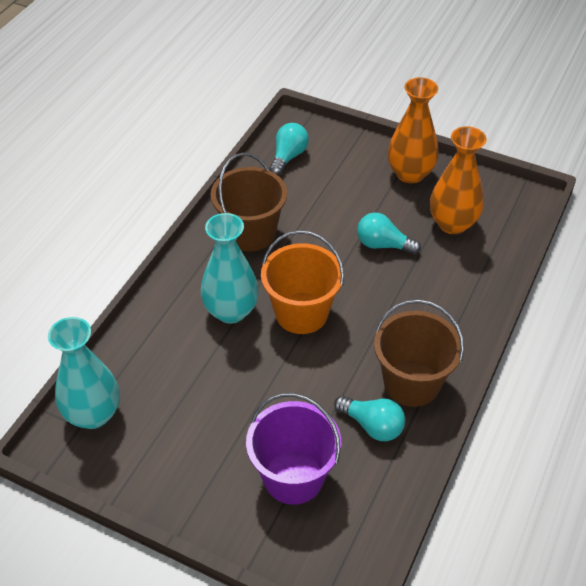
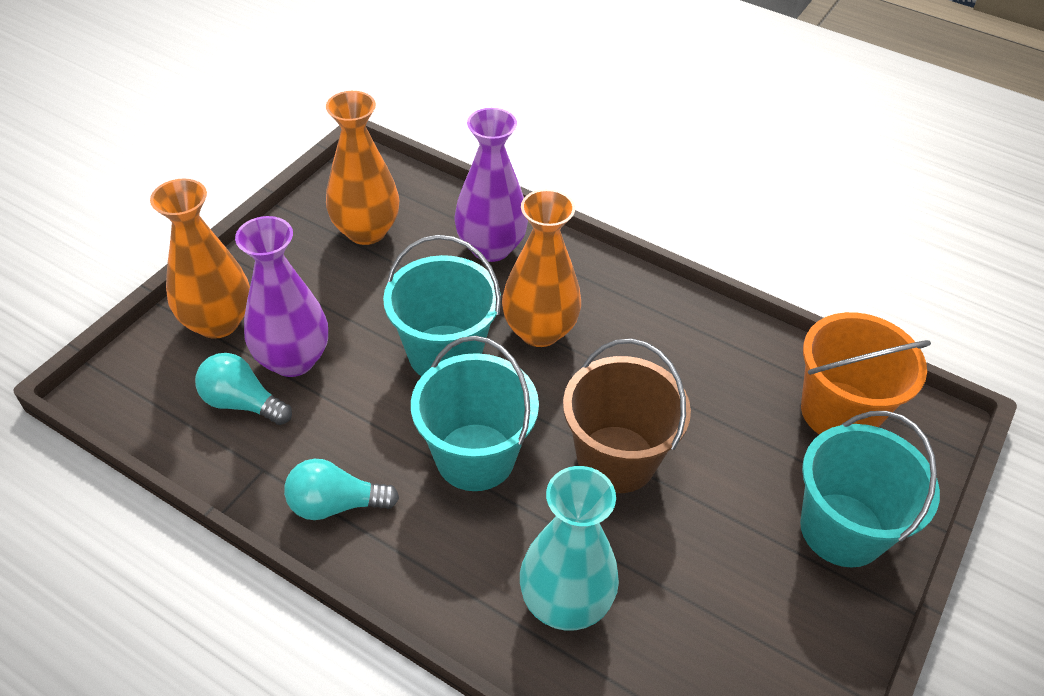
brown bucket: 2 -> 1
orange vase: 2 -> 3
purple bucket: 1 -> 0
purple vase: 0 -> 2
turquoise bucket: 0 -> 3
turquoise light bulb: 3 -> 2
turquoise vase: 2 -> 1

